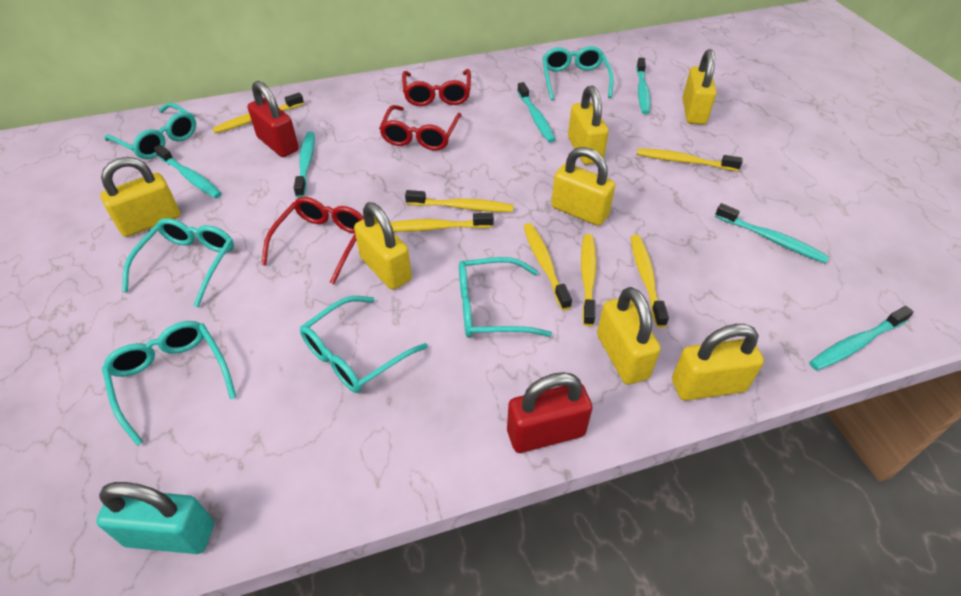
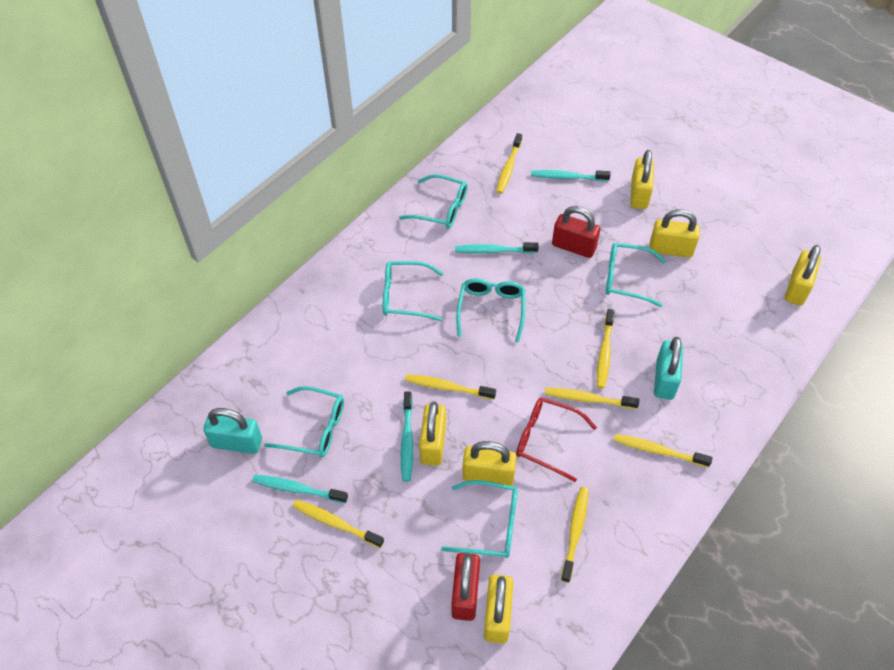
red glasses: 3 -> 1
turquoise padlock: 1 -> 2
turquoise toothbrush: 6 -> 4
yellow padlock: 7 -> 6

